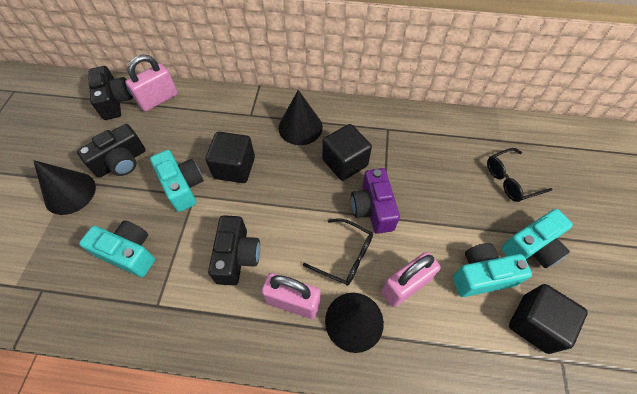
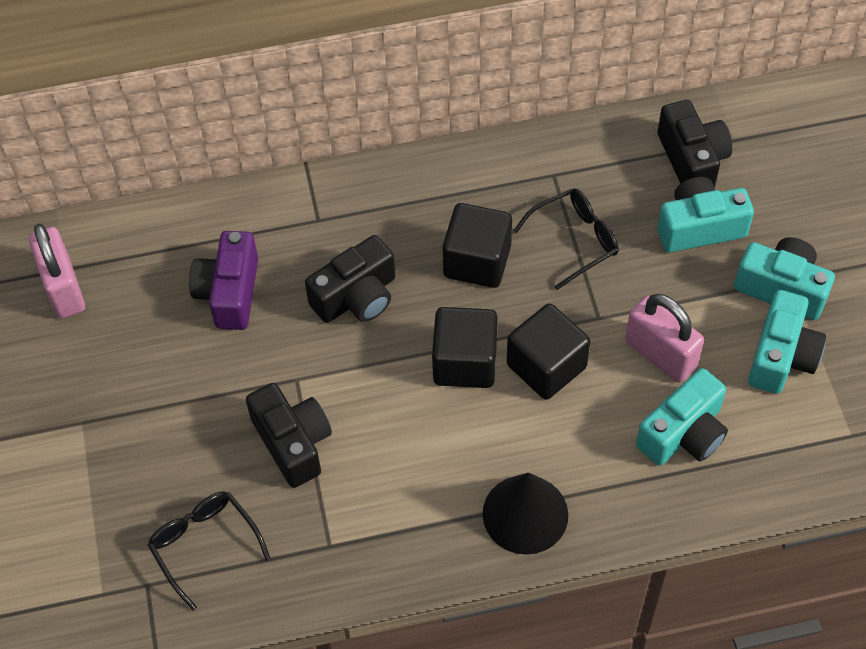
black cone: 3 -> 1
pink padlock: 3 -> 2

